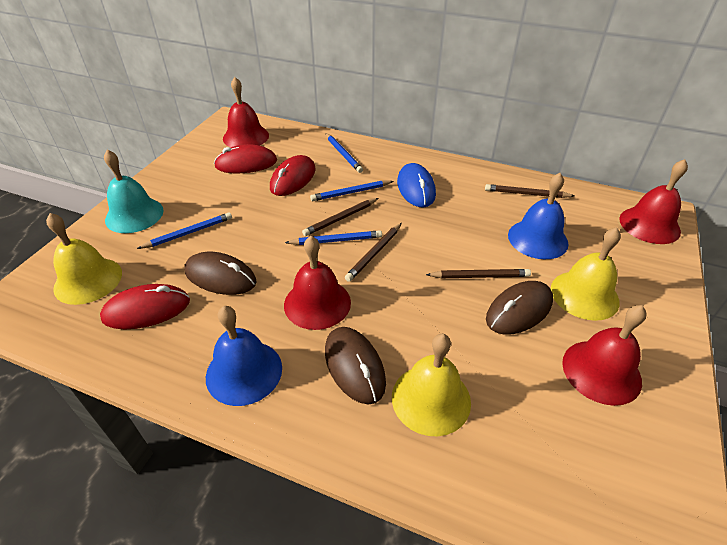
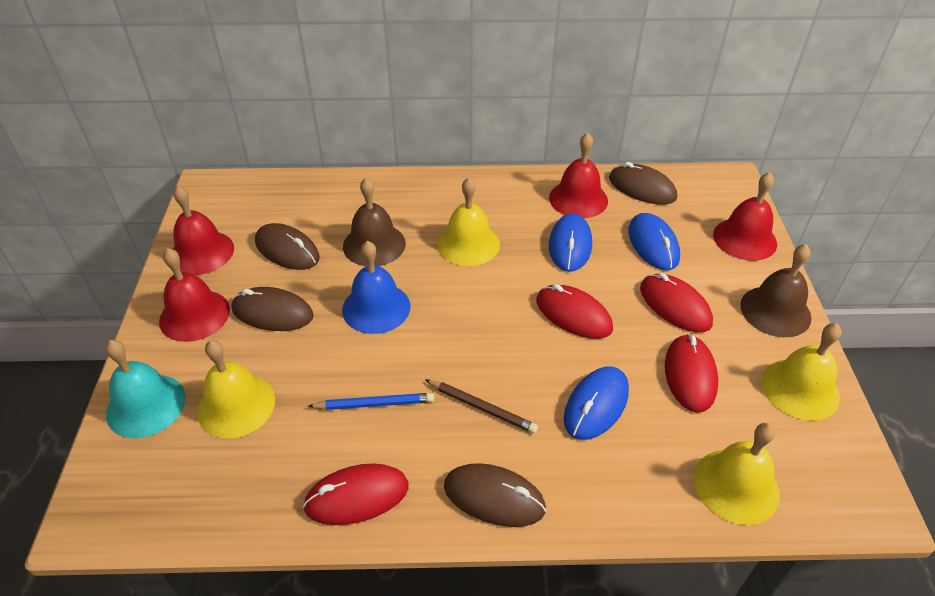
blue bell: 2 -> 1
blue mouse: 1 -> 3
blue pencil: 4 -> 1
brown bell: 0 -> 2
brown mouse: 3 -> 4
brown pencil: 4 -> 1
red mouse: 3 -> 4
yellow bell: 3 -> 4

